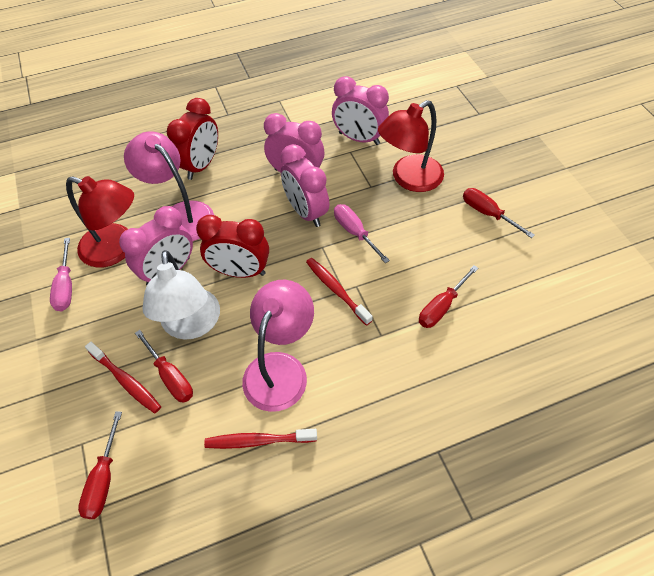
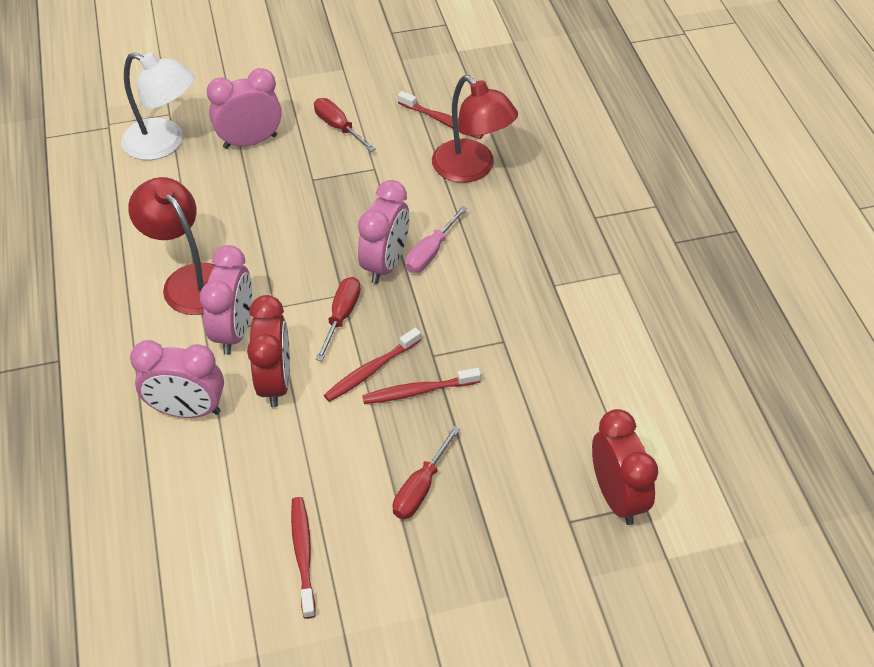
pink lamp: 2 -> 0
pink screwdriver: 2 -> 1
red screwdriver: 4 -> 3
red toothbrush: 3 -> 4

